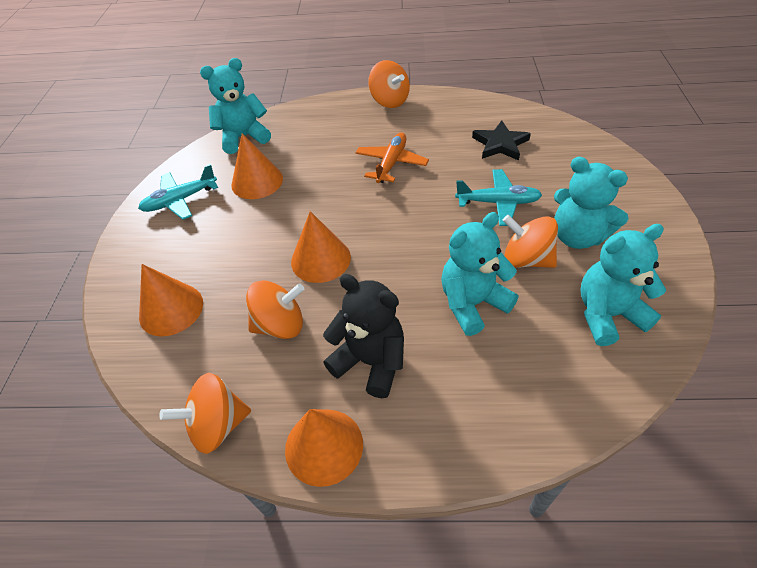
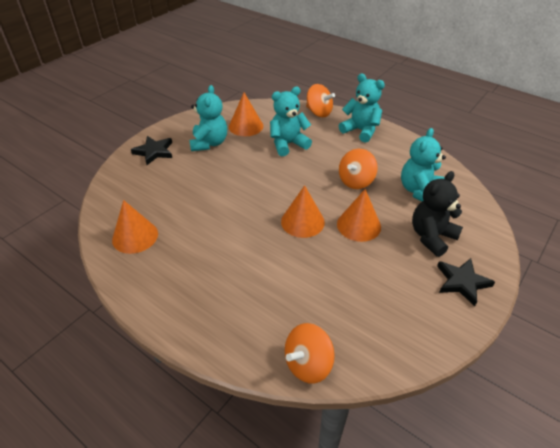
black star: 1 -> 2
orange plane: 1 -> 0
orange spinning top: 4 -> 3
turquoise plane: 2 -> 0

